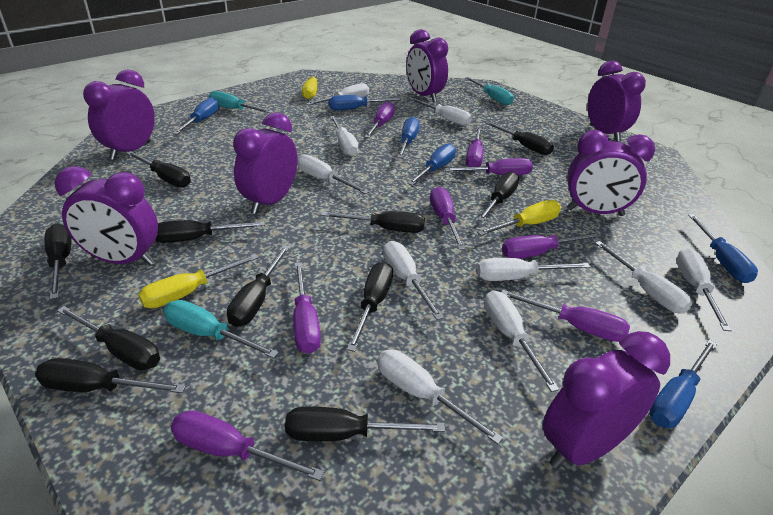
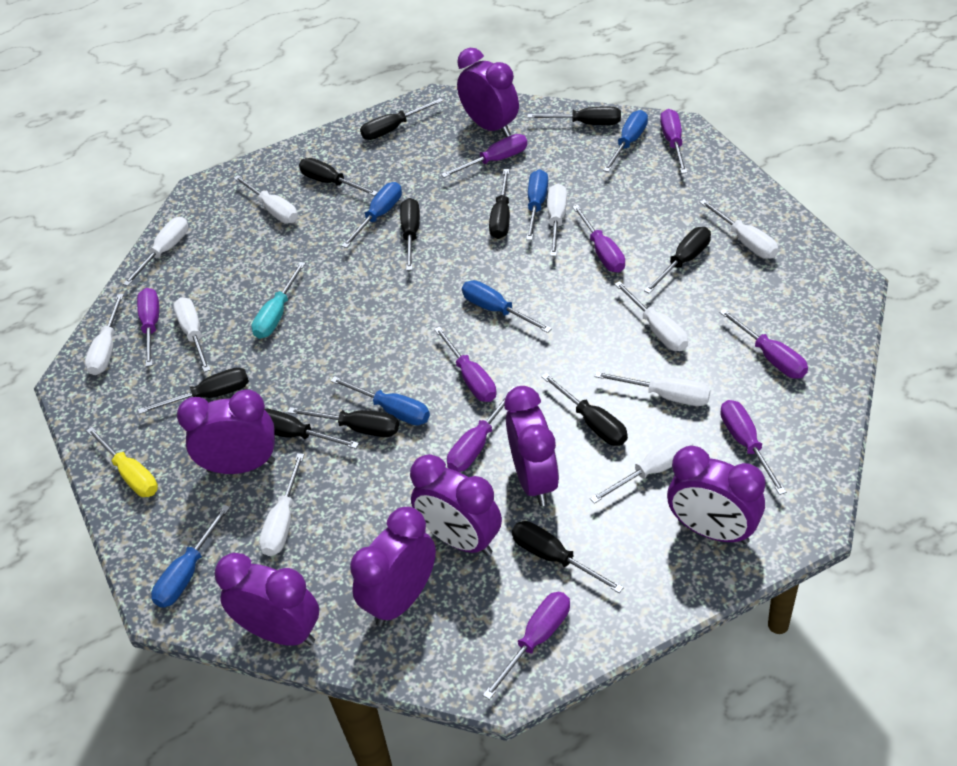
purple screwdriver: 8 -> 9
turquoise screwdriver: 3 -> 1
yellow screwdriver: 3 -> 1

